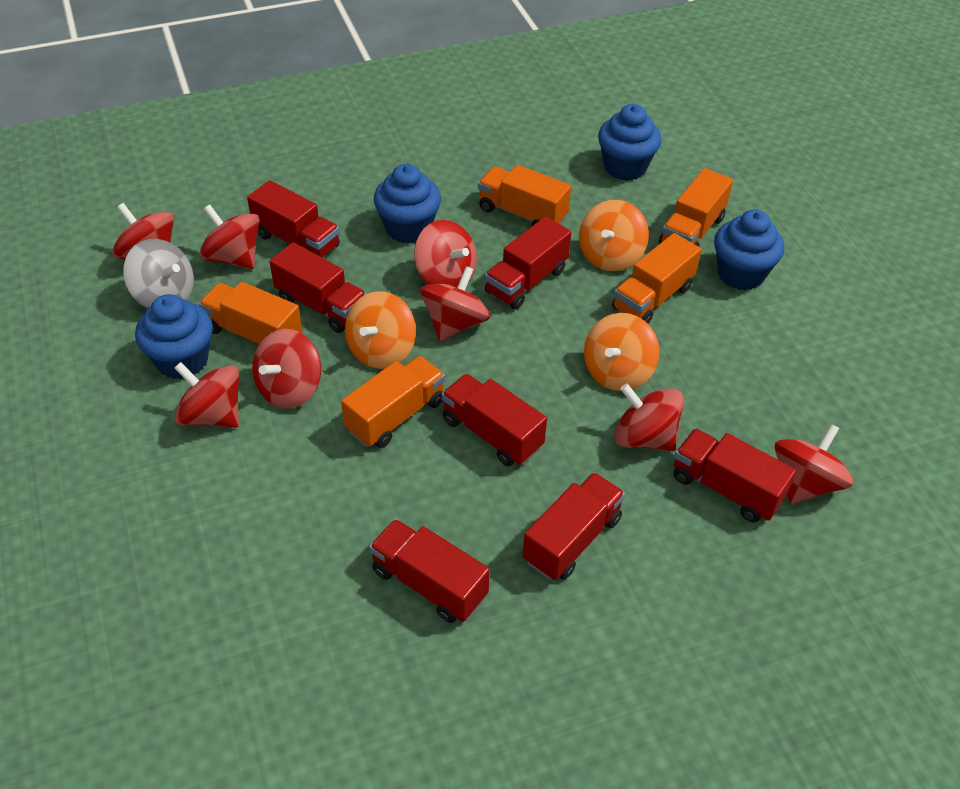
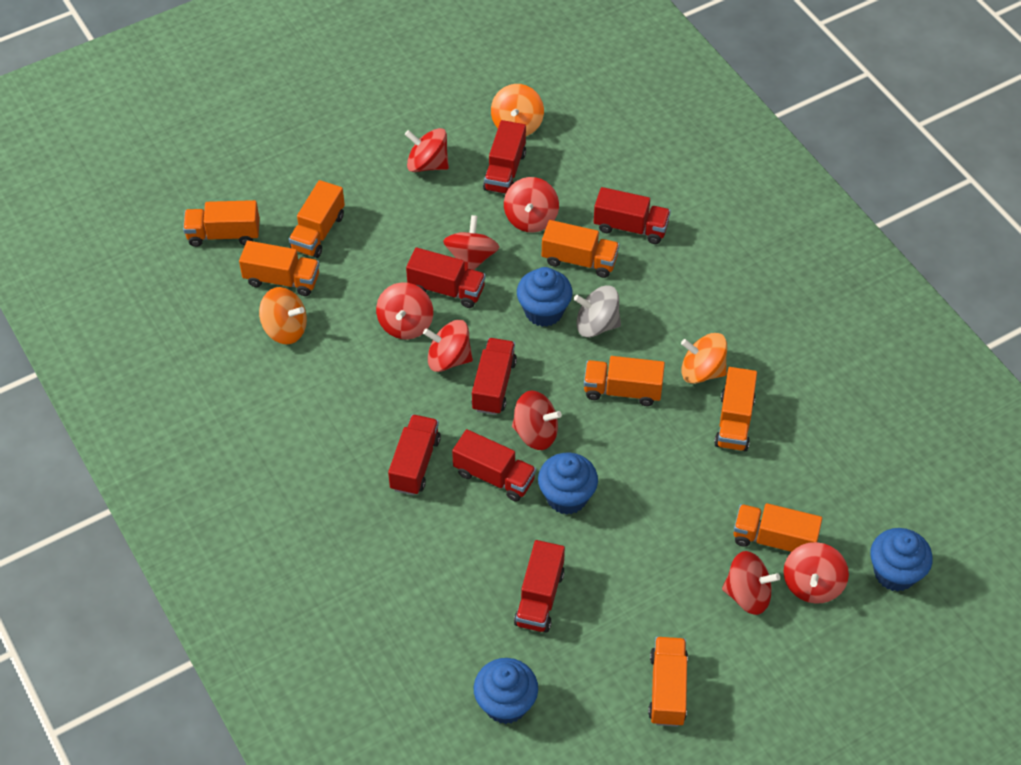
orange truck: 5 -> 8

